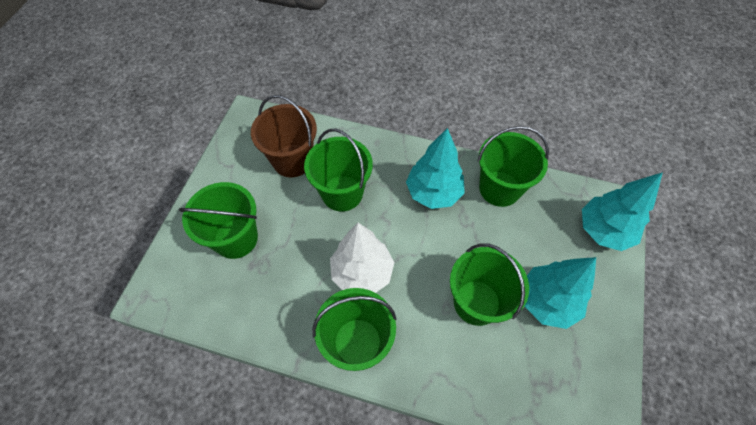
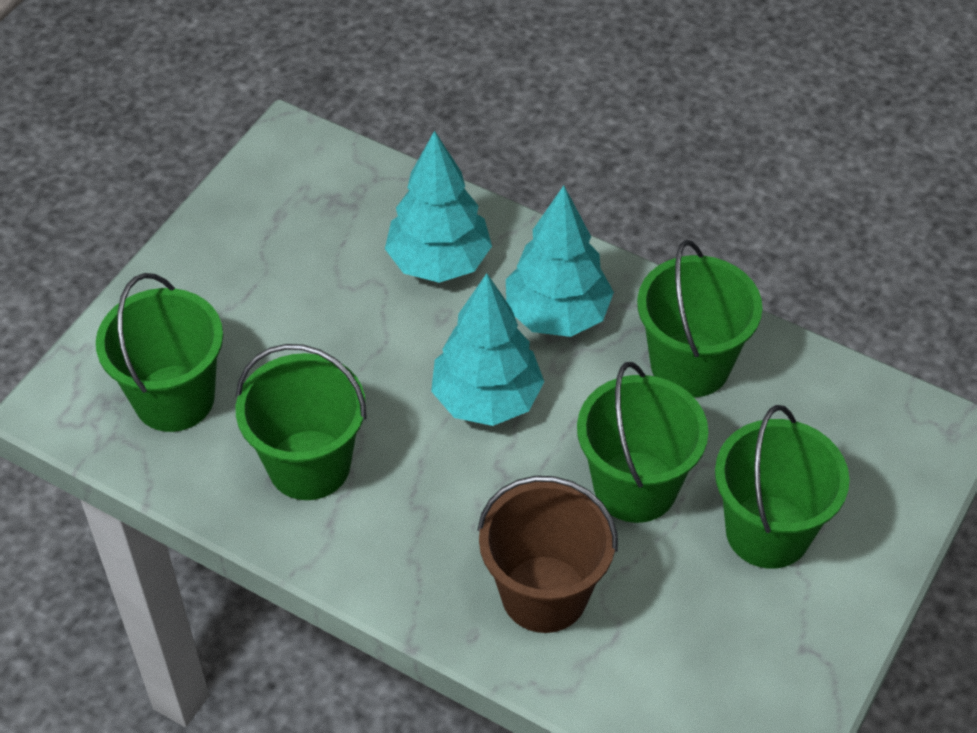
white tree: 1 -> 0

